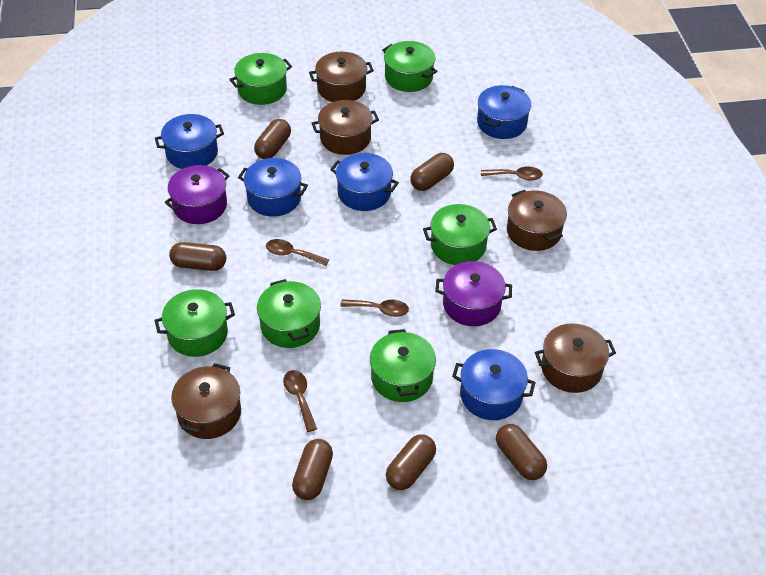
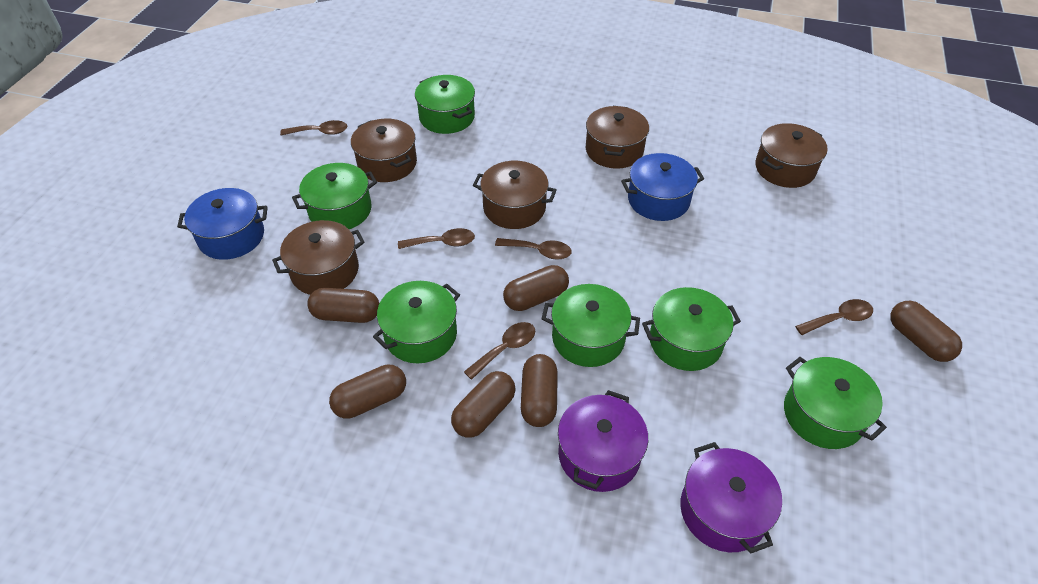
blue pot: 5 -> 2
brown spoon: 4 -> 5

